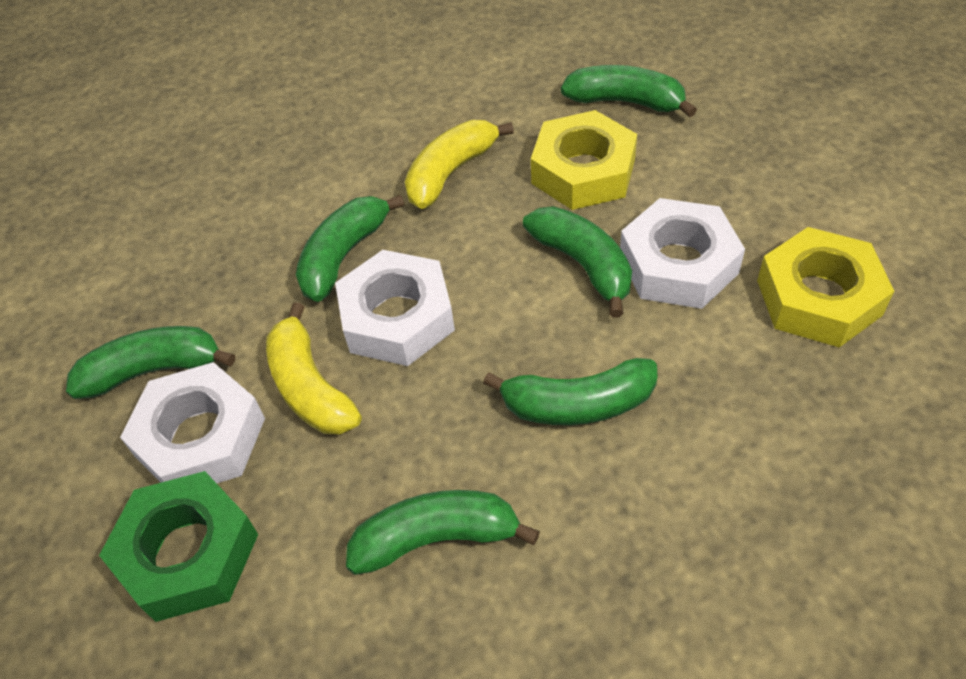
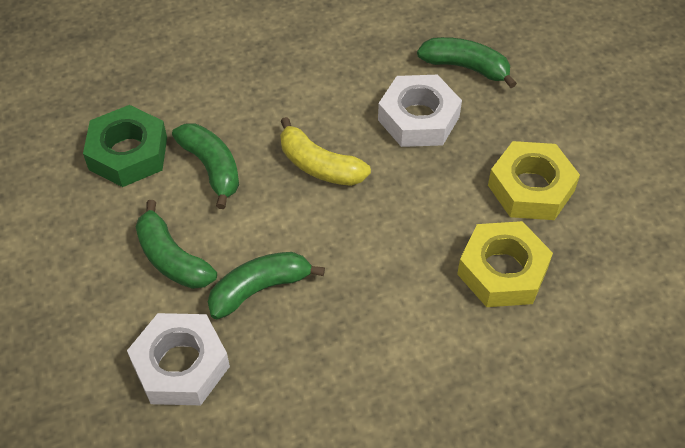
green banana: 6 -> 4
white nut: 3 -> 2
yellow banana: 2 -> 1

